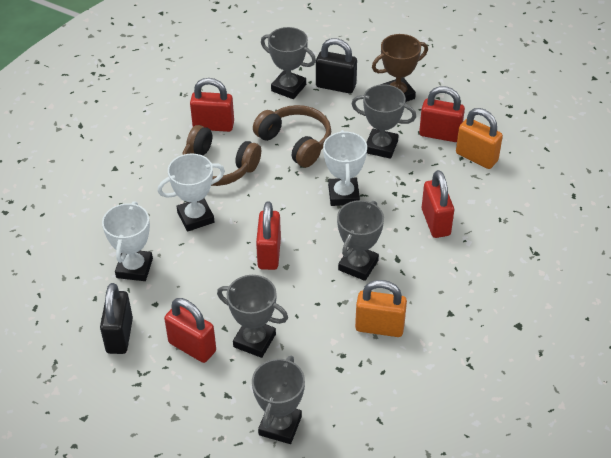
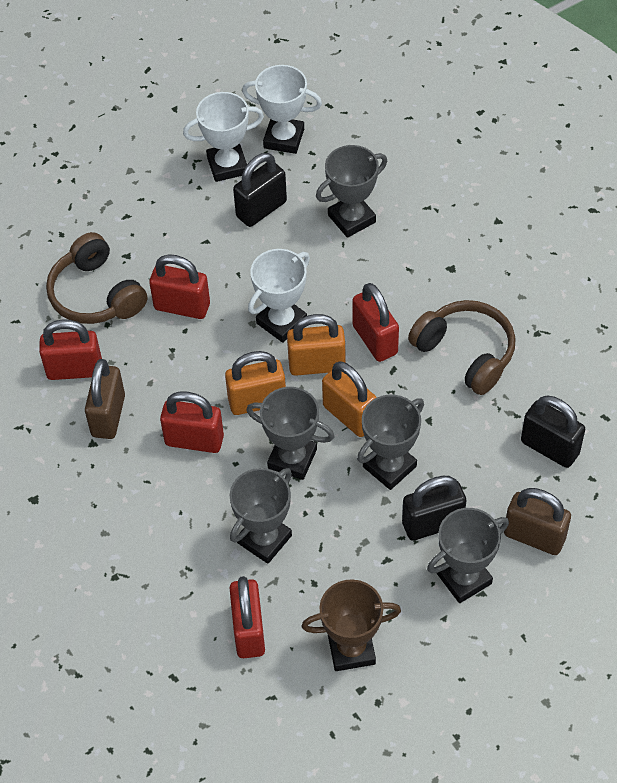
black padlock: 2 -> 3
brown padlock: 0 -> 2
orange padlock: 2 -> 3

